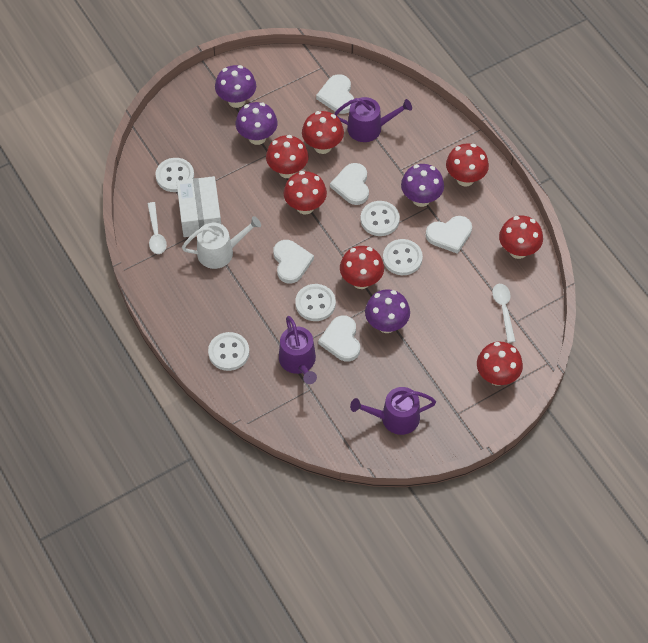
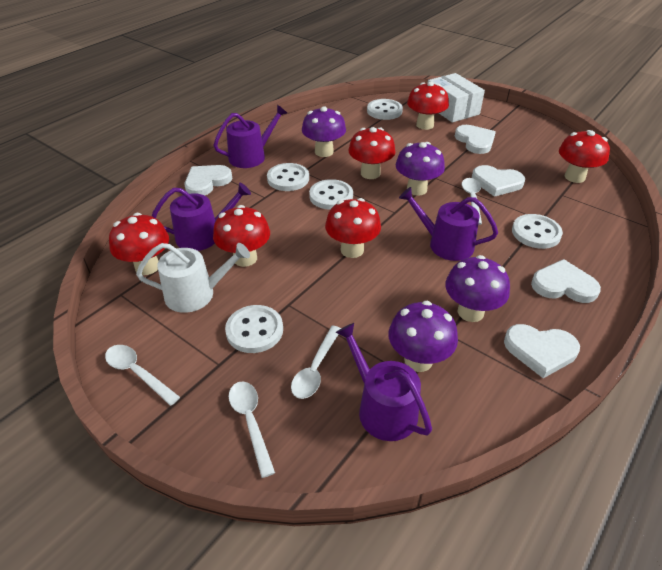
purple watering can: 3 -> 4
red mushroom: 7 -> 6
white spoon: 2 -> 4

